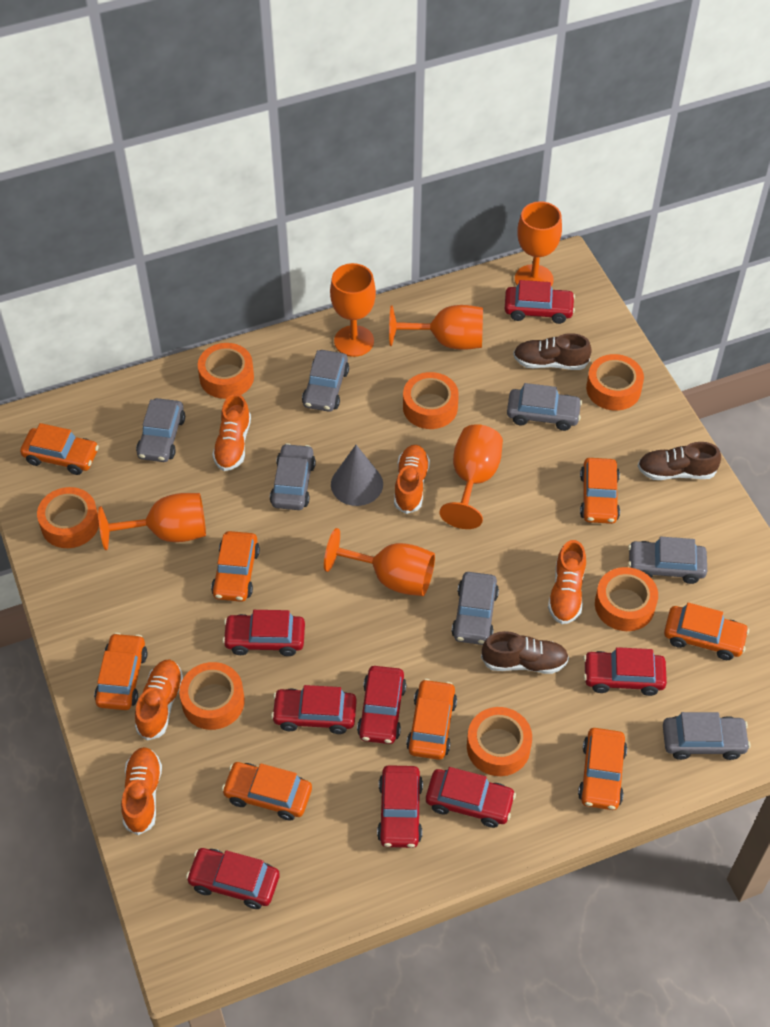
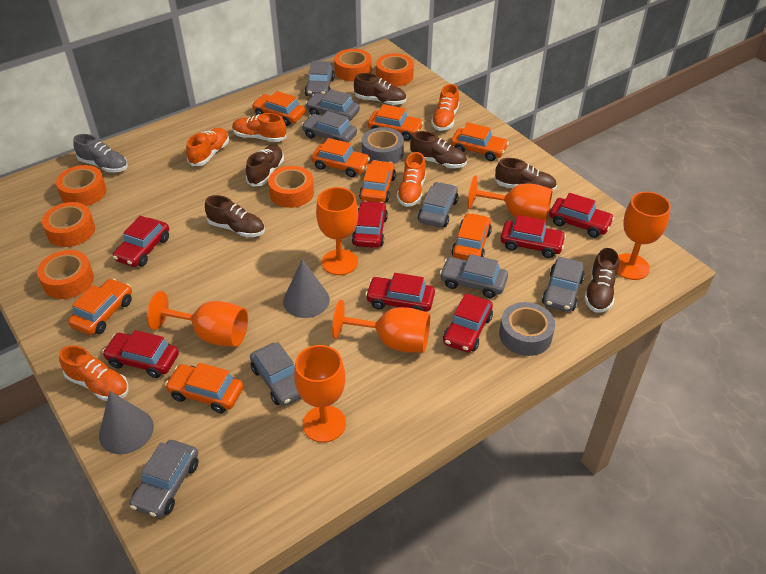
brown shoe: 3 -> 6
grey car: 7 -> 8
grey cone: 1 -> 2
grey shoe: 0 -> 1
grey tape: 0 -> 2
orange tape: 7 -> 6
red car: 8 -> 7

